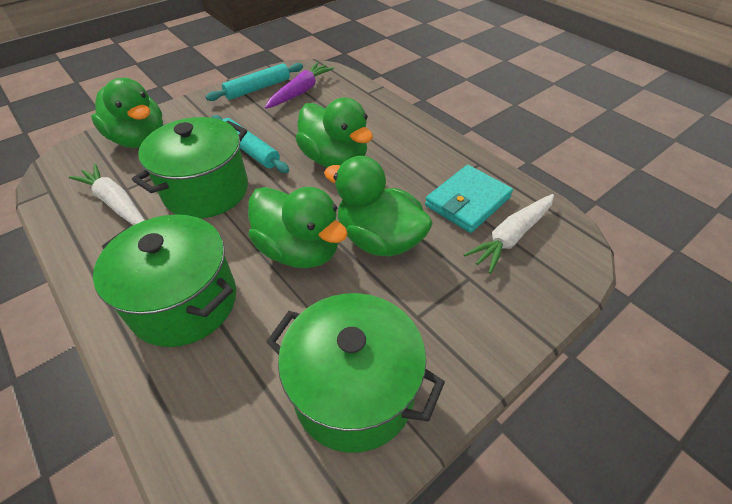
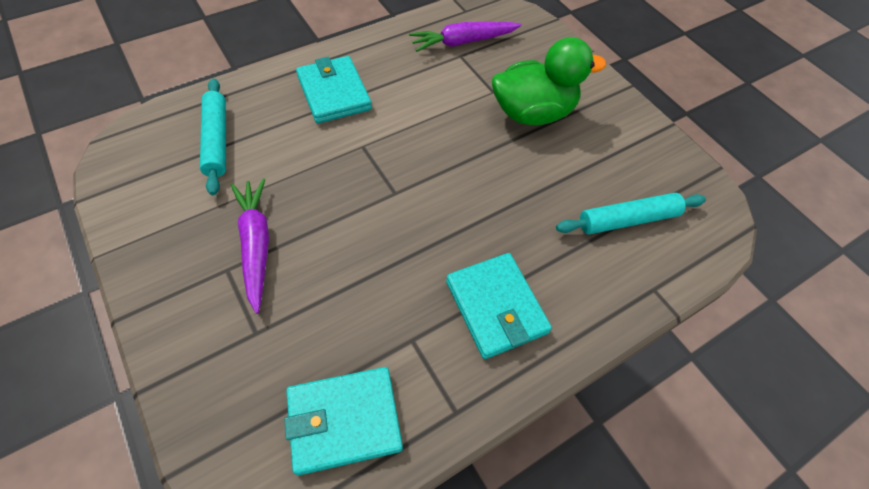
green duck: 4 -> 1
green pot: 3 -> 0
purple carrot: 1 -> 2
turquoise wallet: 1 -> 3
white carrot: 2 -> 0

